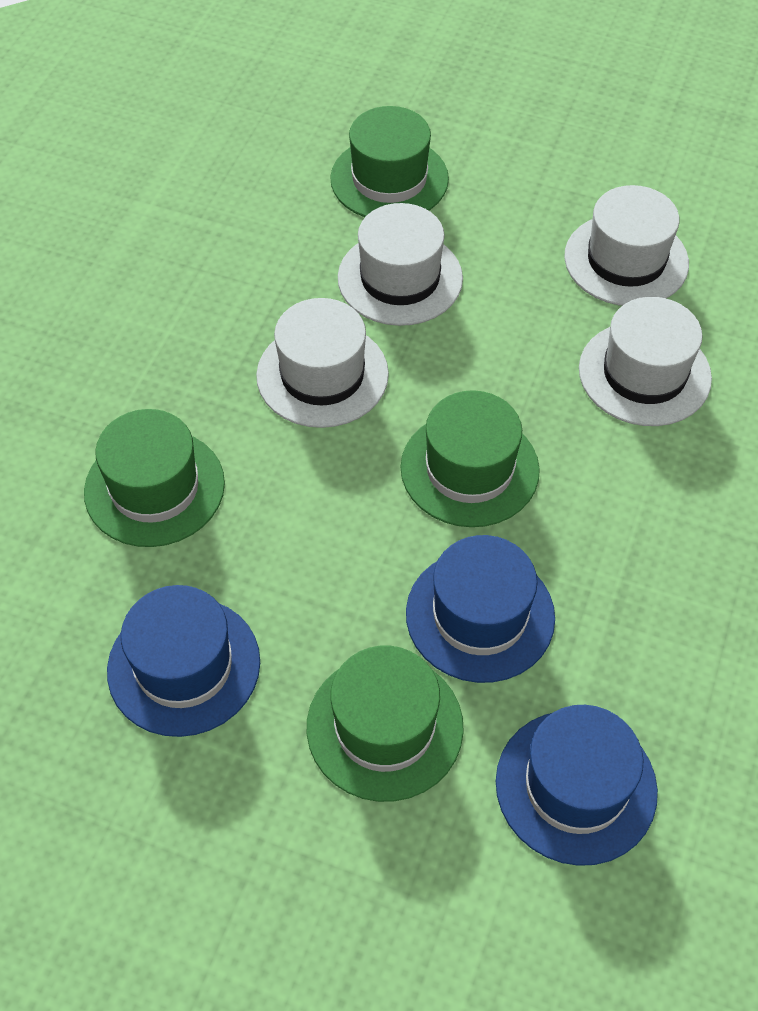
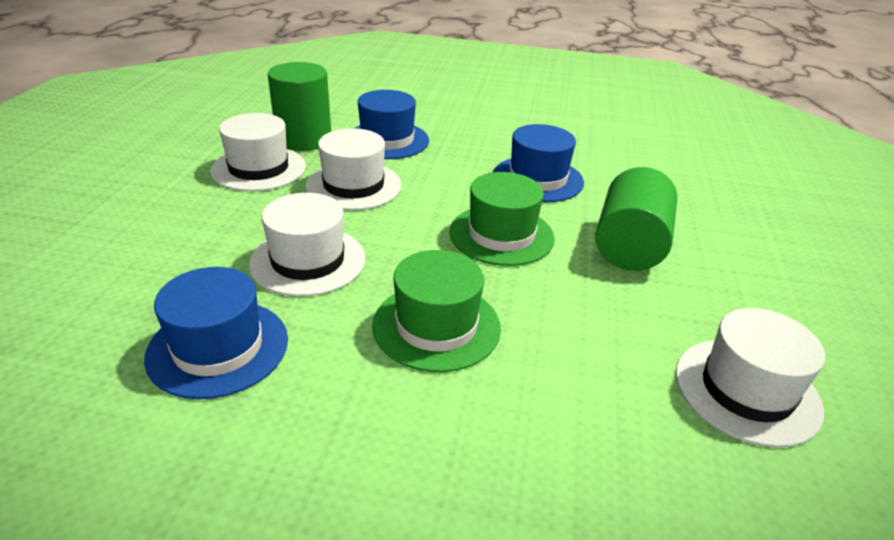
green cylinder: 0 -> 2
green hat: 4 -> 2

